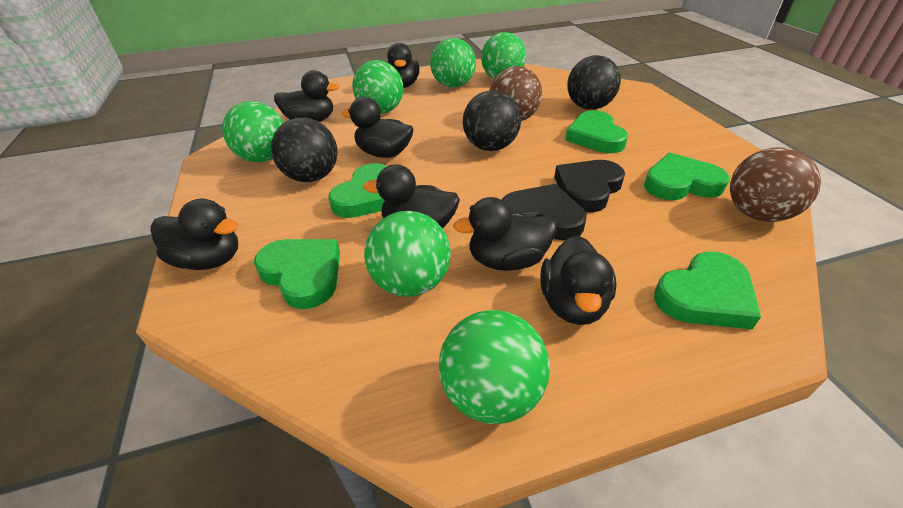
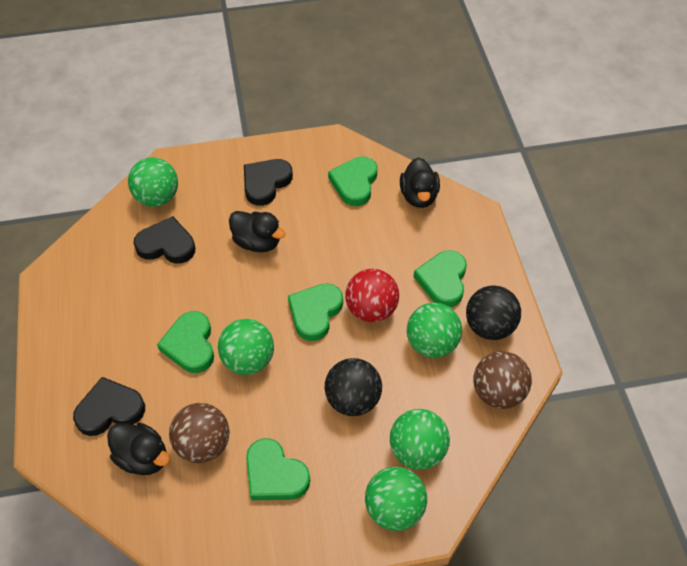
black ball: 3 -> 2
black duck: 7 -> 3
black heart: 2 -> 3
green ball: 6 -> 5
red ball: 0 -> 1

